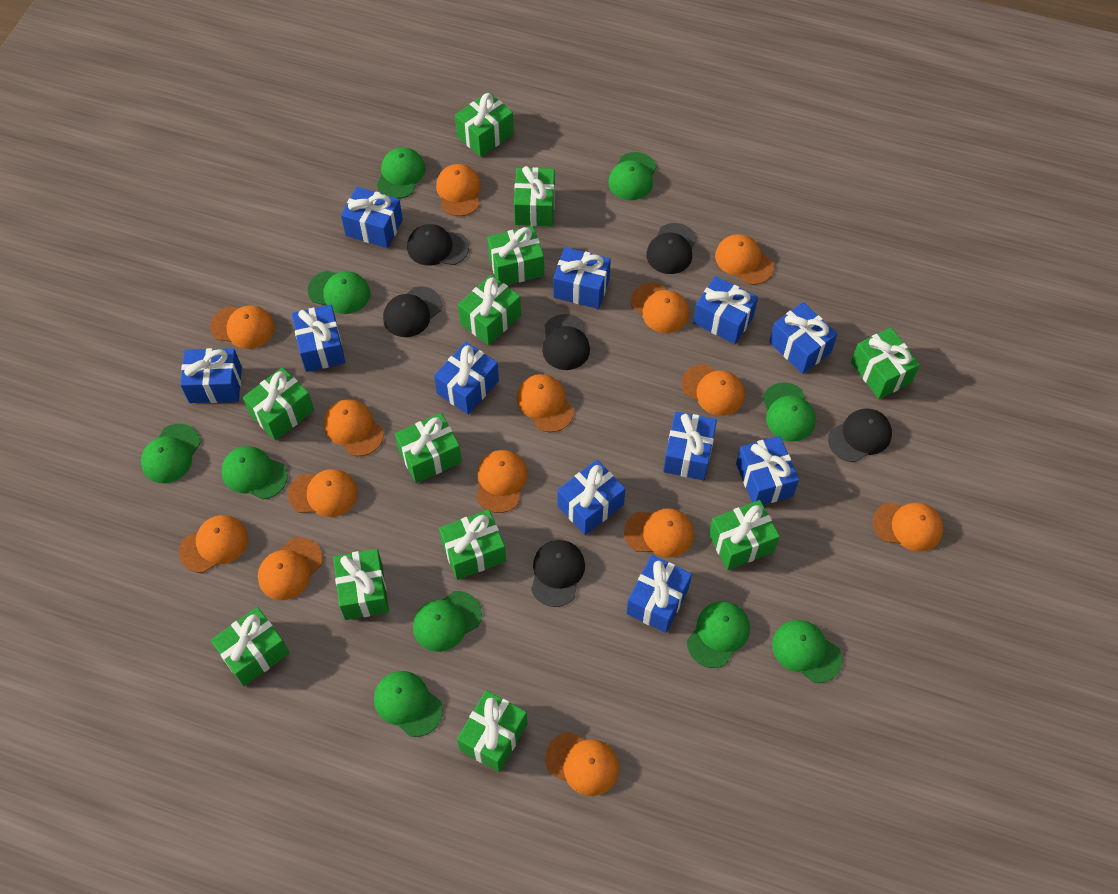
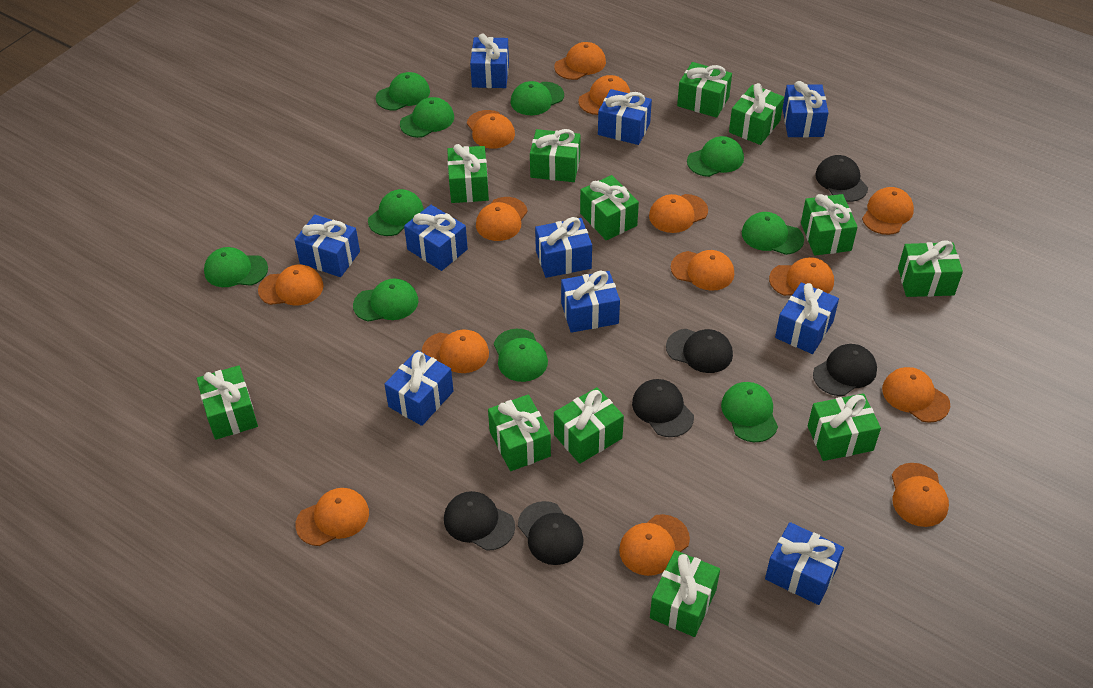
blue gift: 11 -> 10

